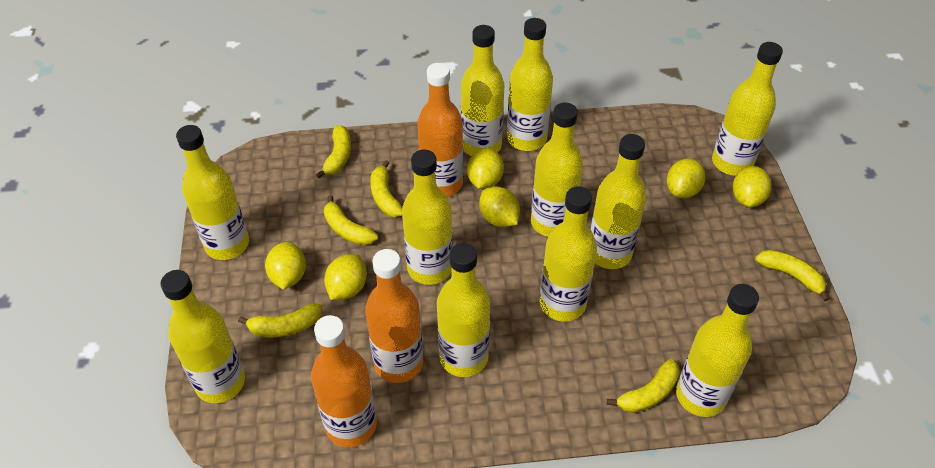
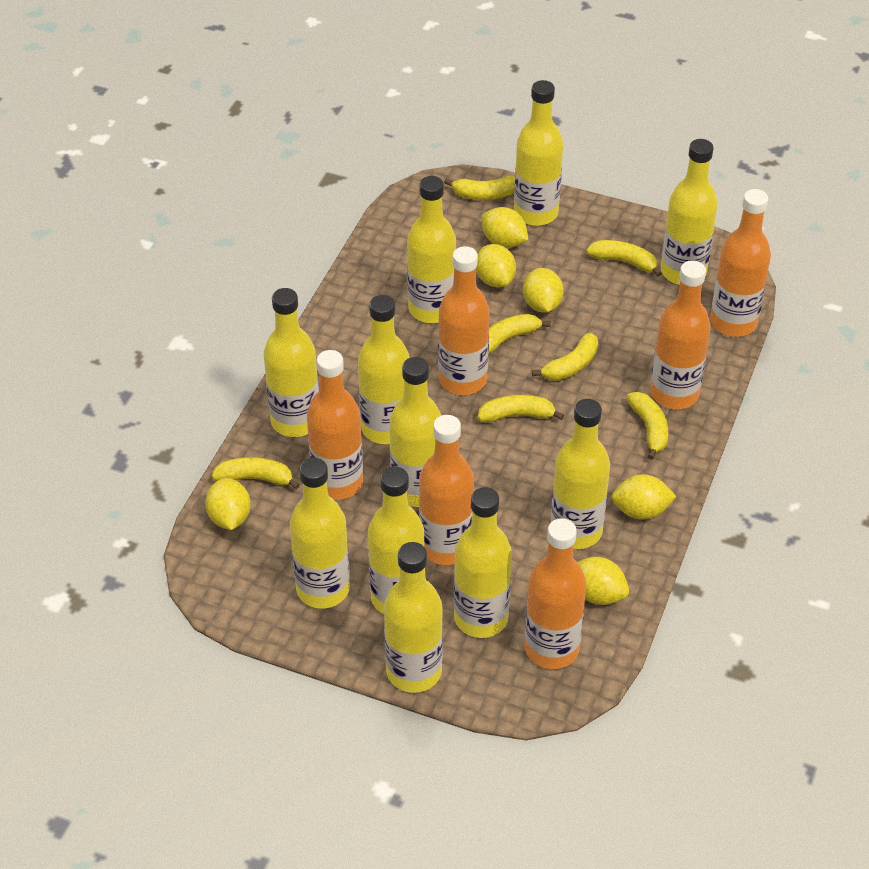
orange bottle: 3 -> 6
yellow banana: 6 -> 7

